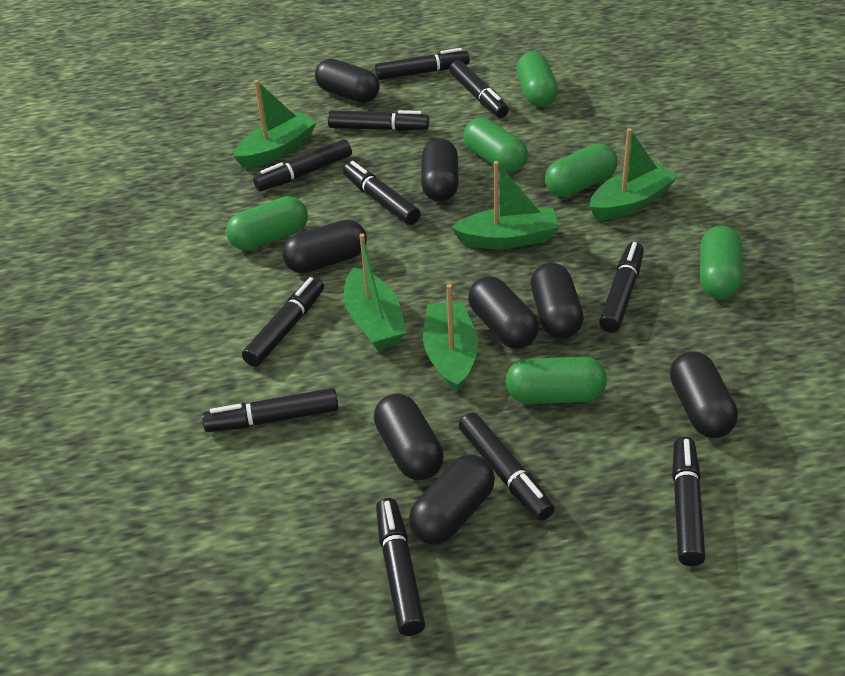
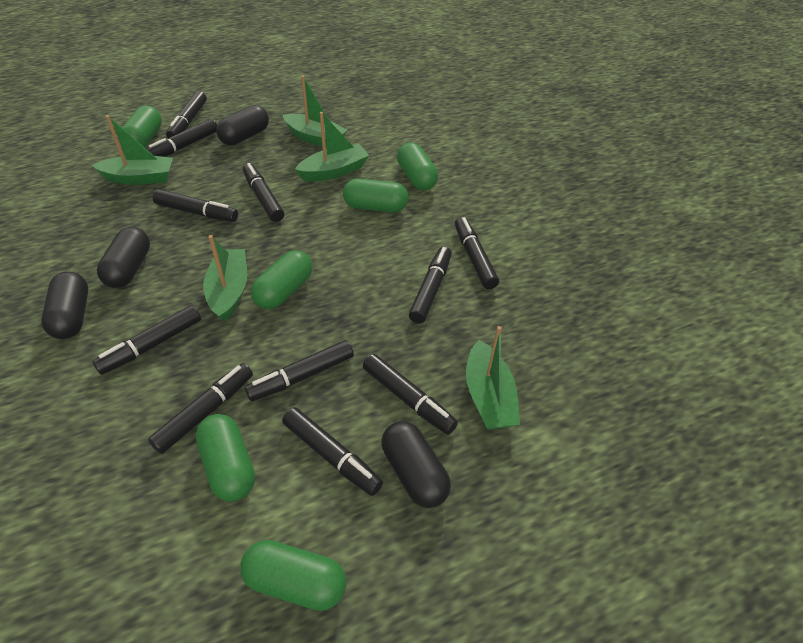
black capsule: 8 -> 4

